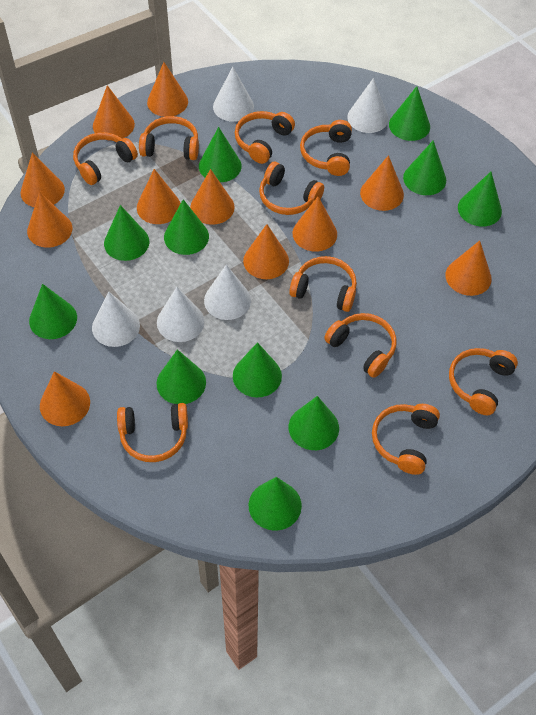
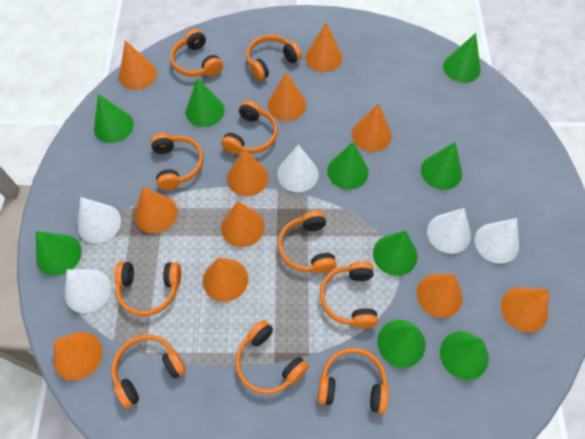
green cone: 11 -> 9

